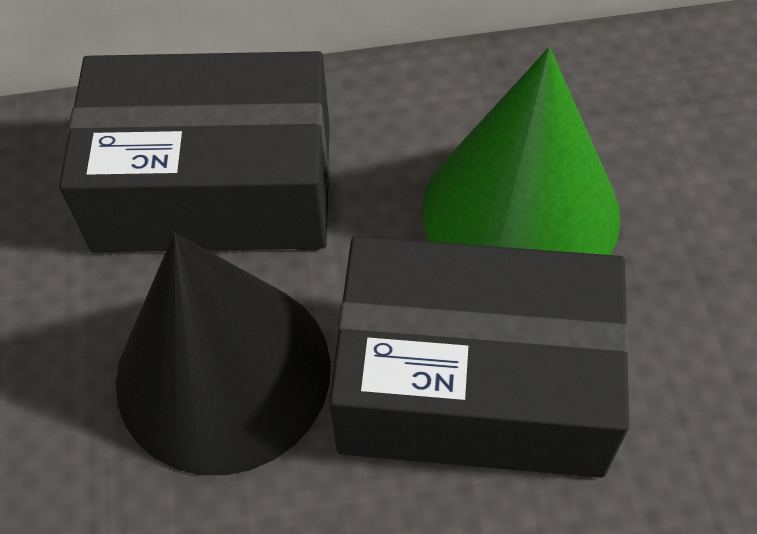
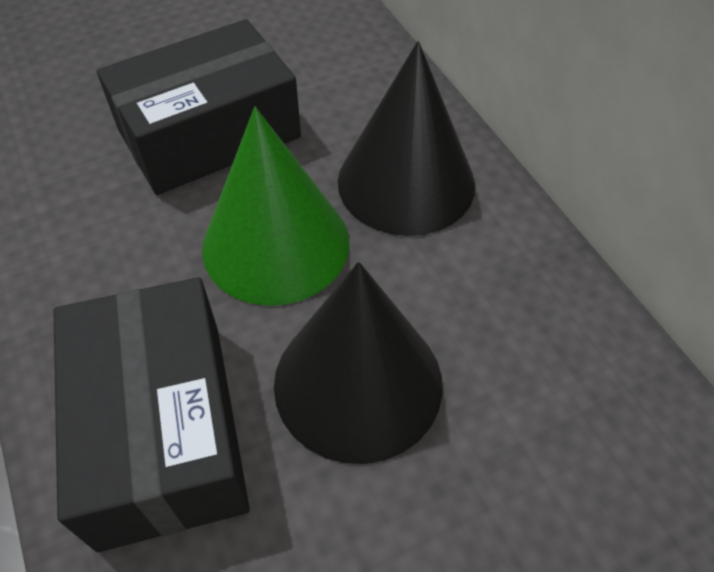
black cone: 1 -> 2

